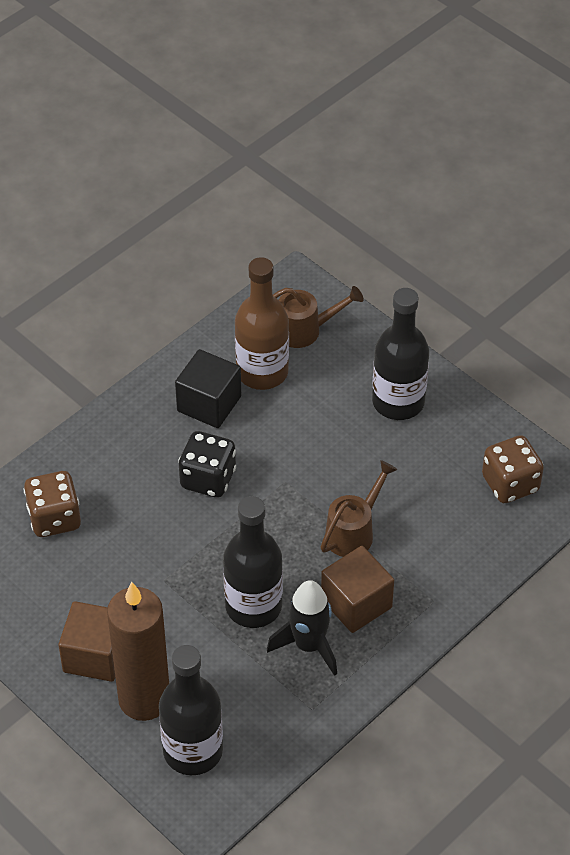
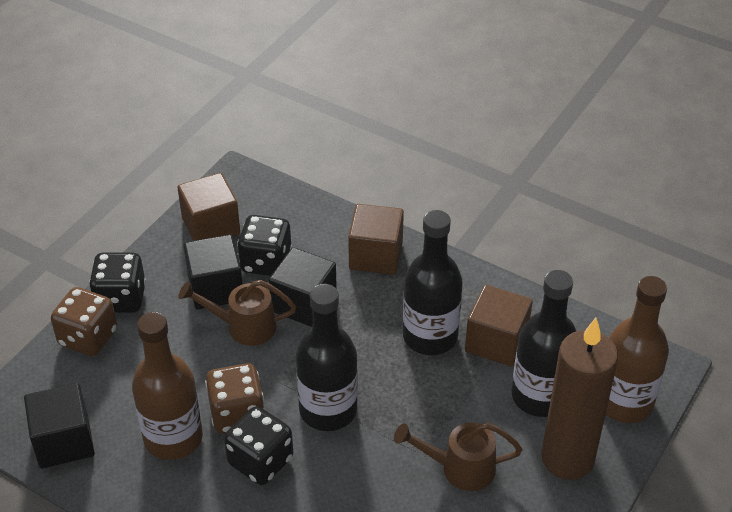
black cube: 1 -> 3
black dice: 1 -> 3
black rocket: 1 -> 0
brown bottle: 1 -> 2
brown cube: 2 -> 3

